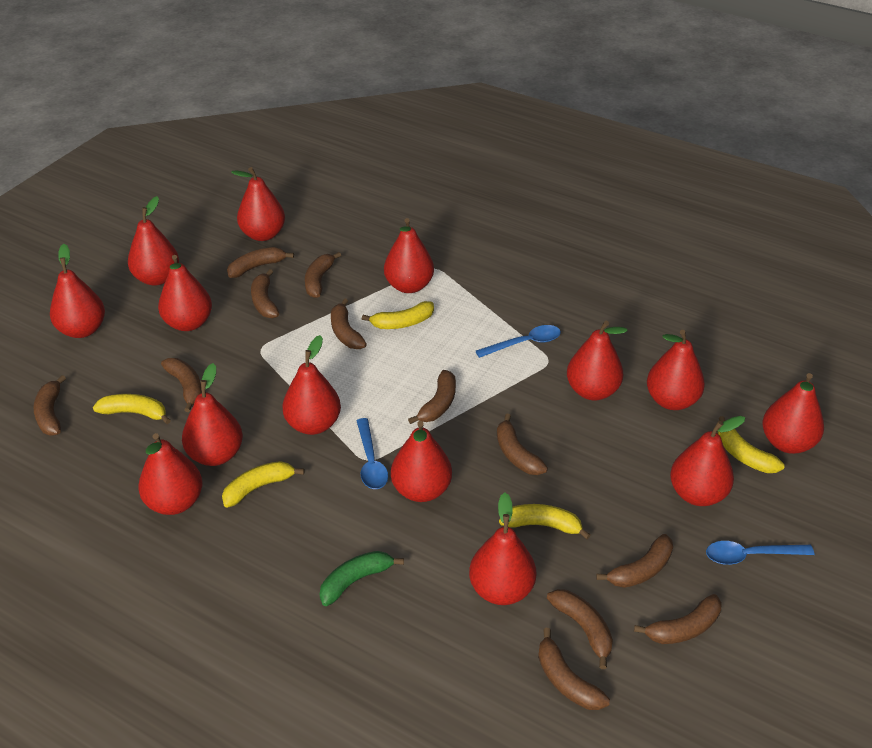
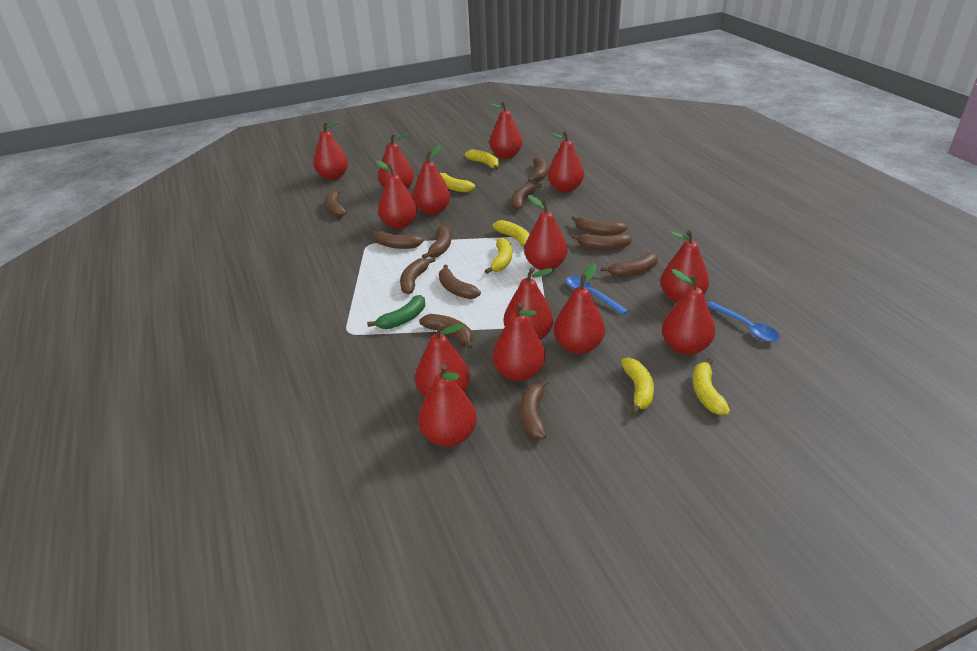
blue spoon: 3 -> 2
yellow banana: 5 -> 6

